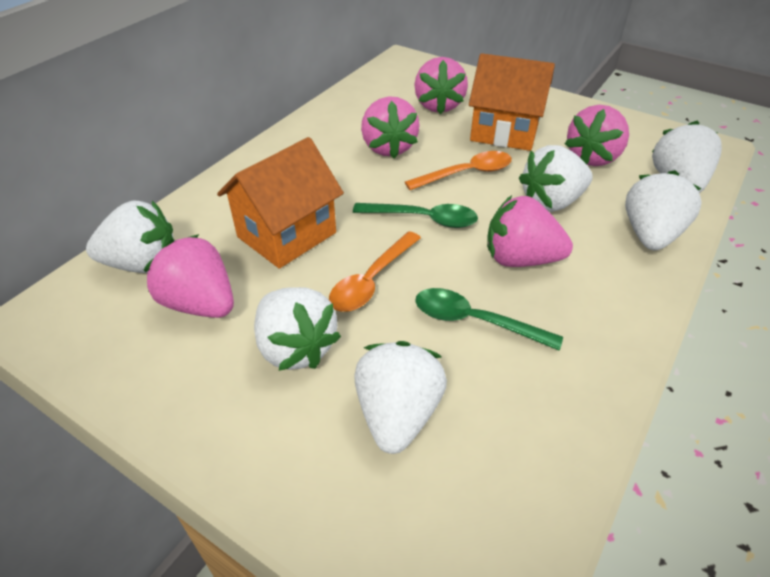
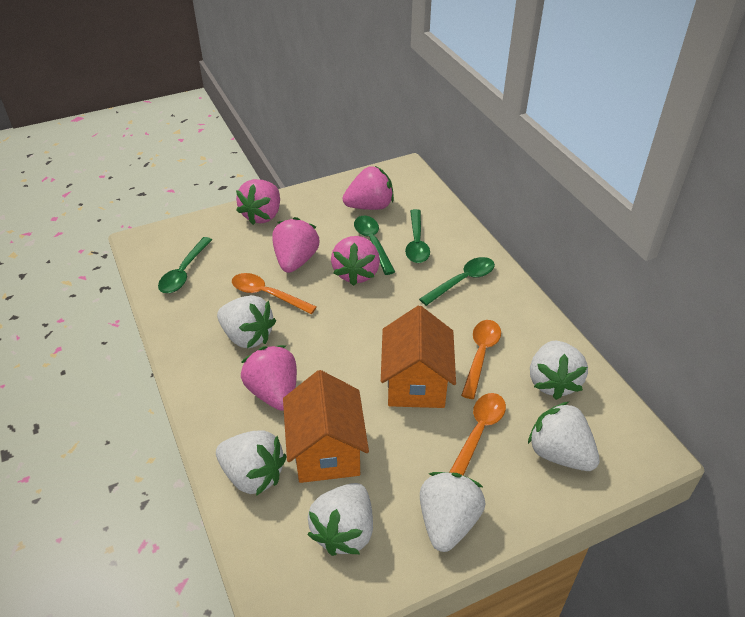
green spoon: 2 -> 4
orange spoon: 2 -> 3

